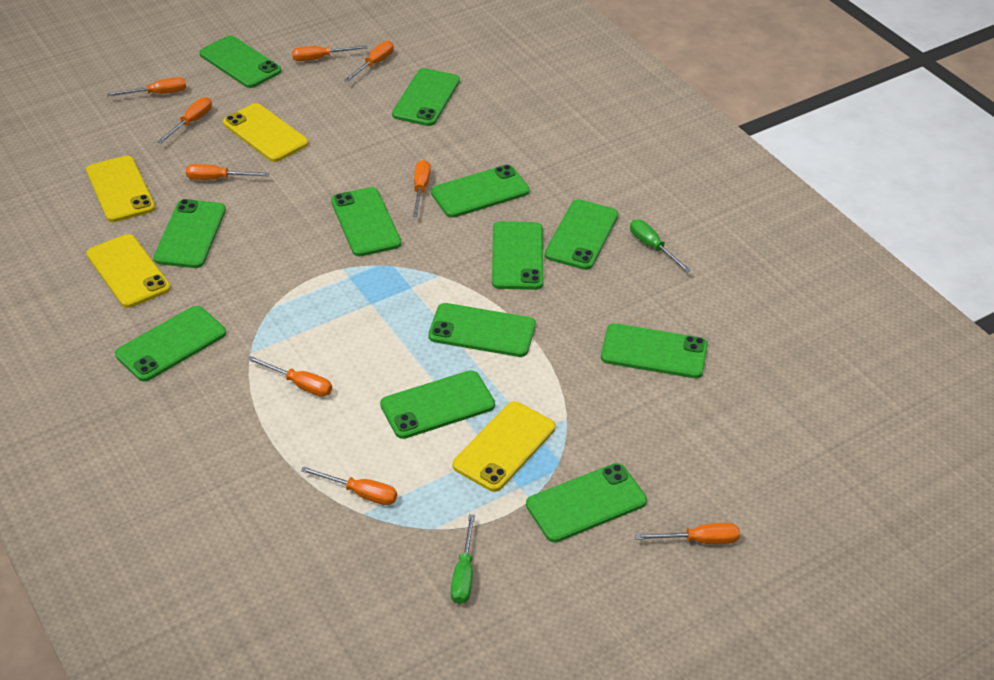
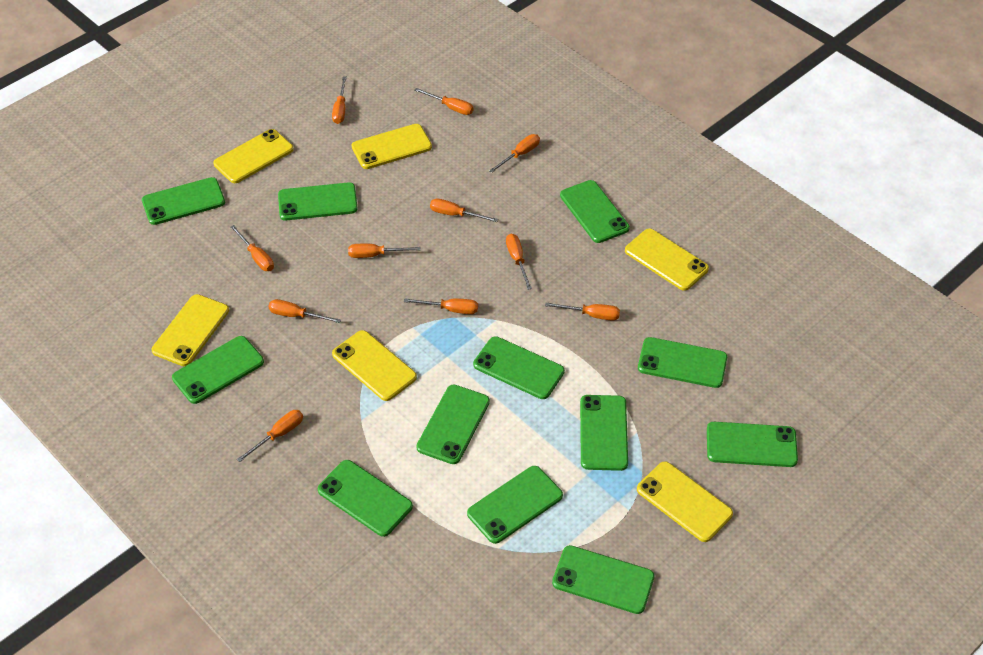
green screwdriver: 2 -> 0
orange screwdriver: 9 -> 11
yellow phone: 4 -> 6

